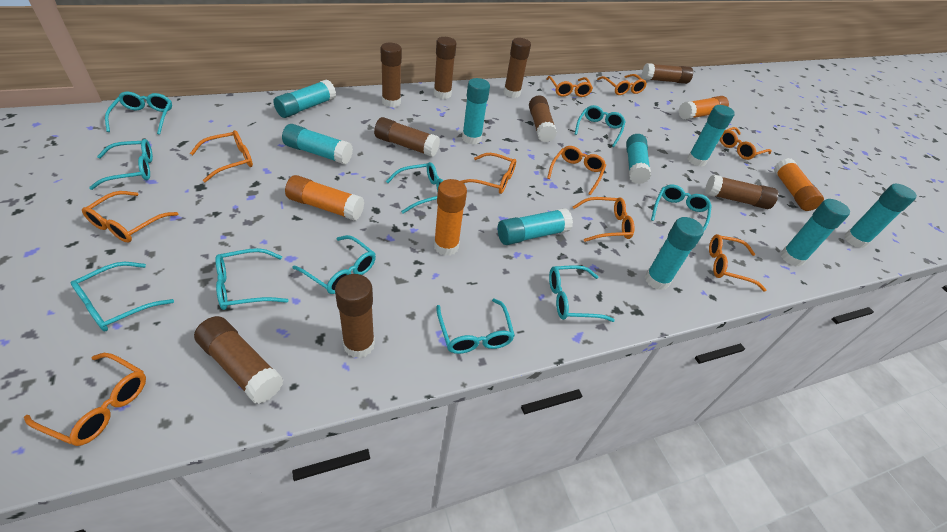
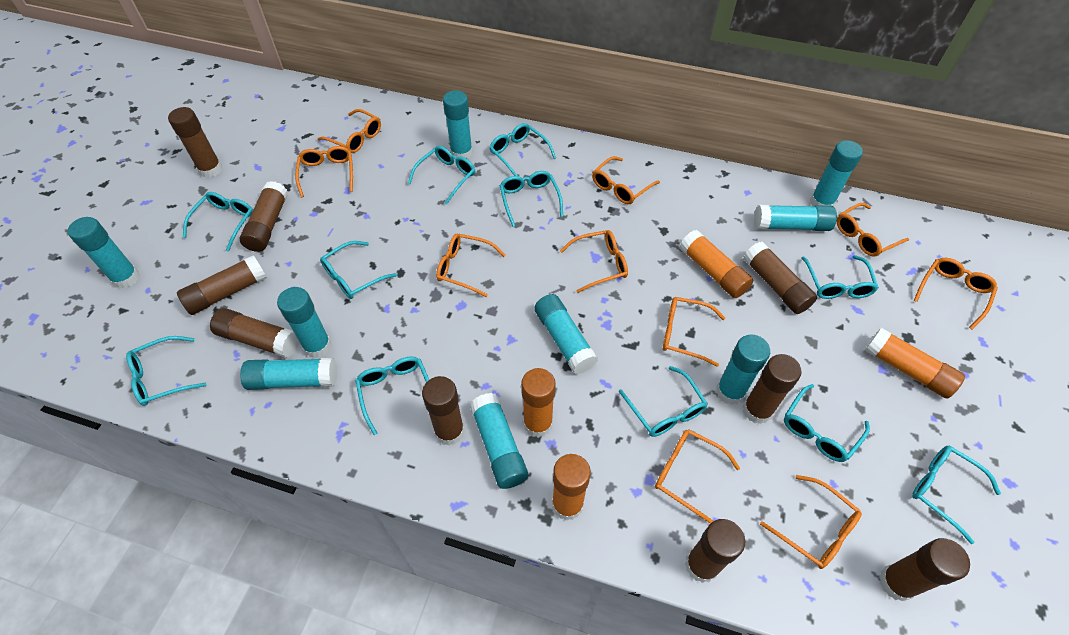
turquoise glasses: 10 -> 11

